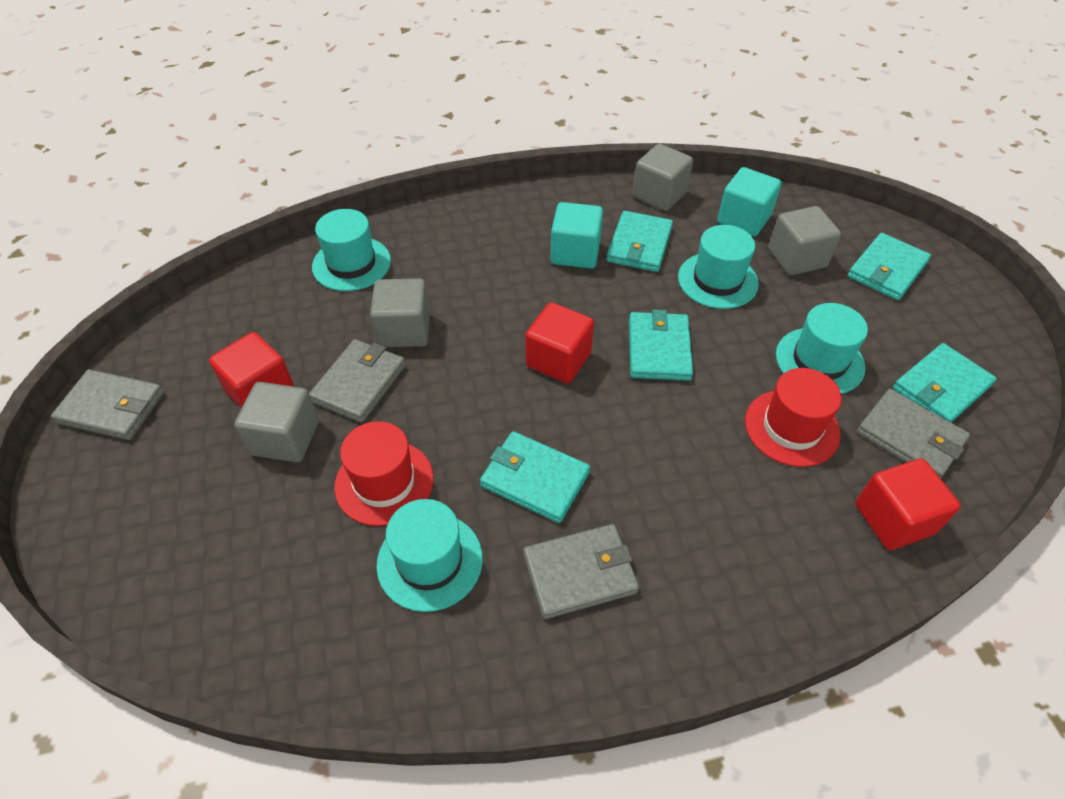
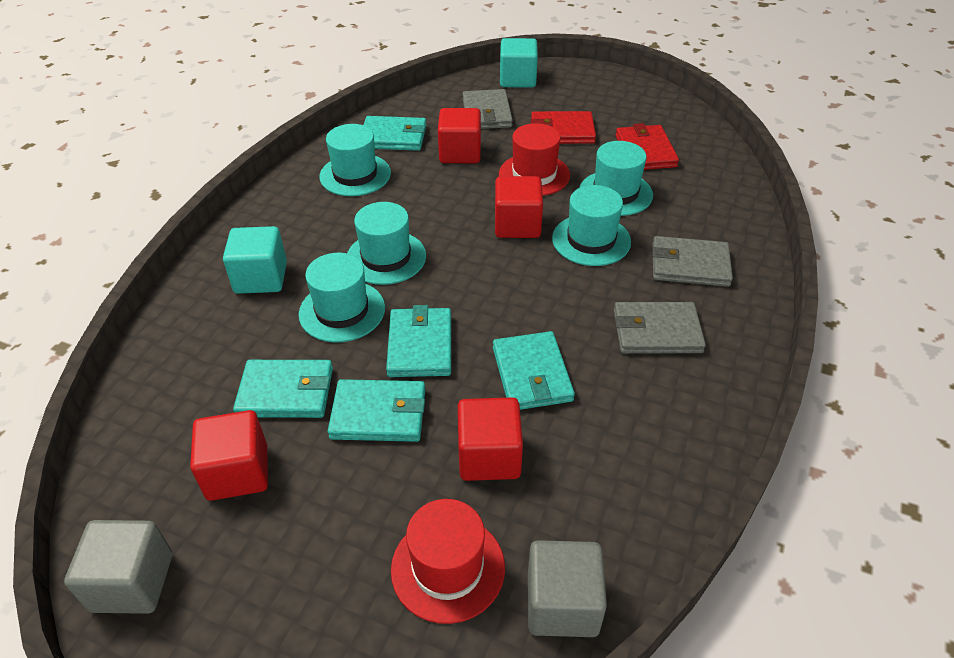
grey cube: 4 -> 2
grey wallet: 4 -> 3
red cube: 3 -> 4
red wallet: 0 -> 2
turquoise hat: 4 -> 5

